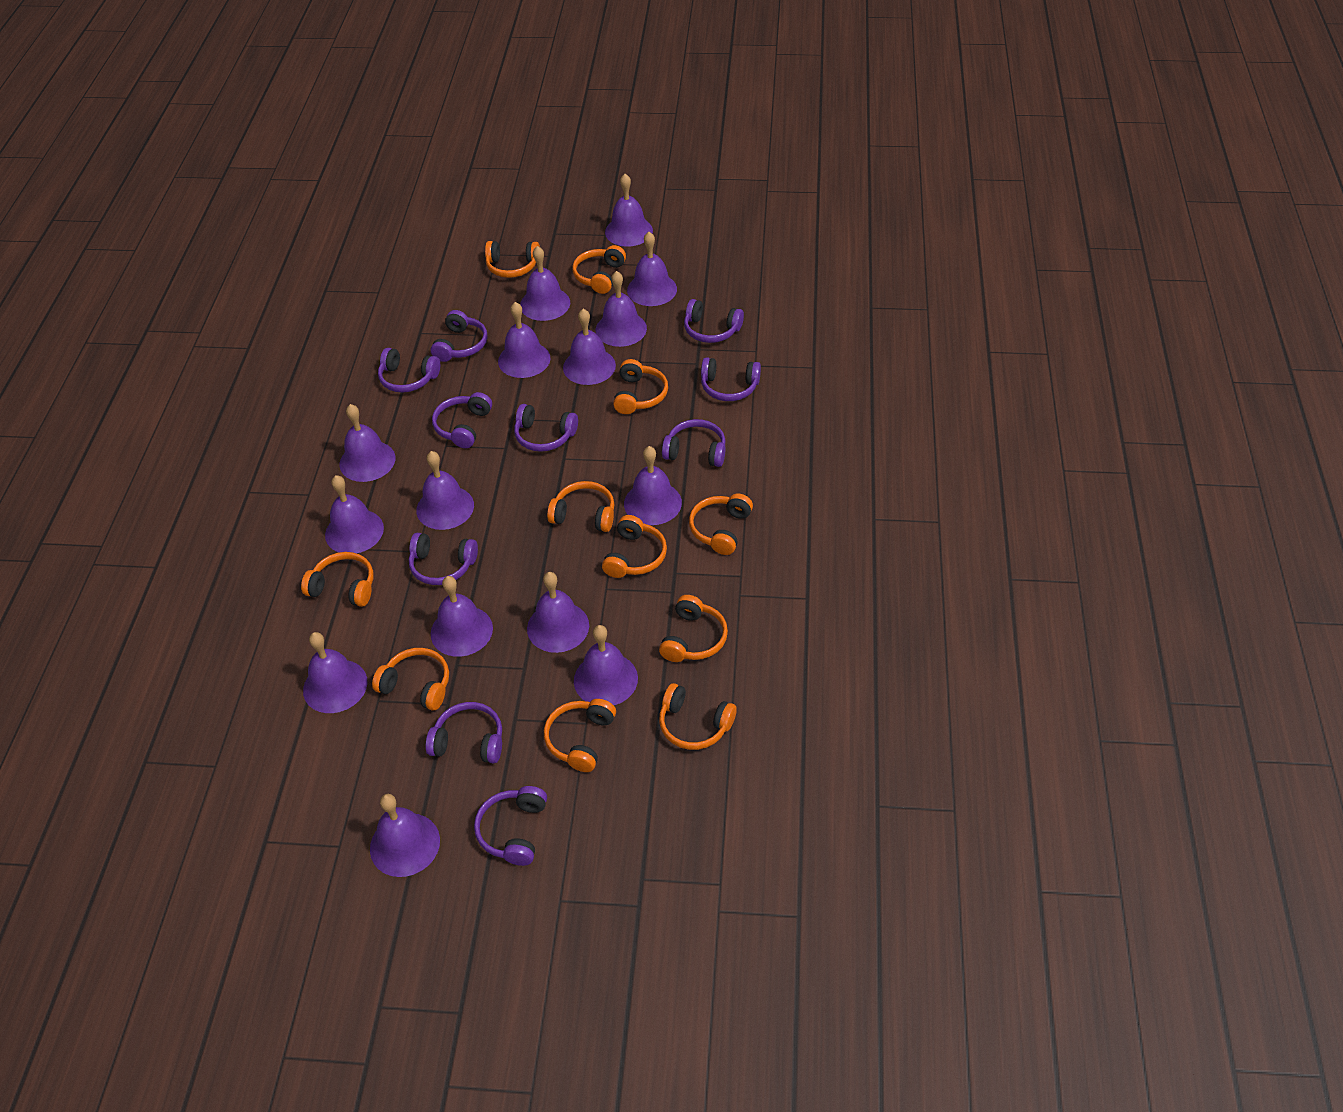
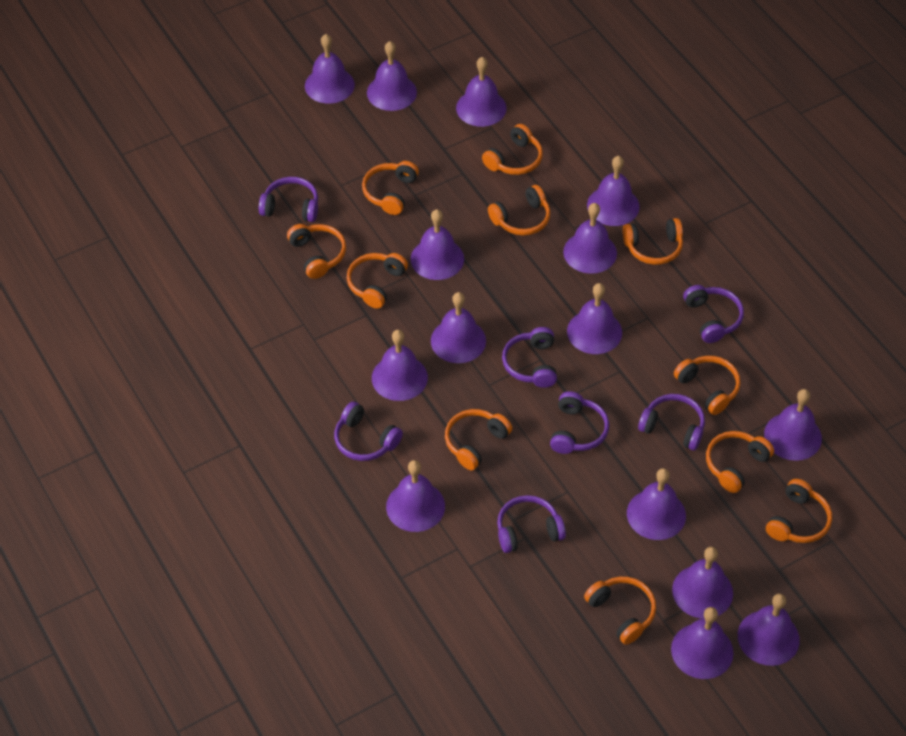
purple headphones: 10 -> 7

